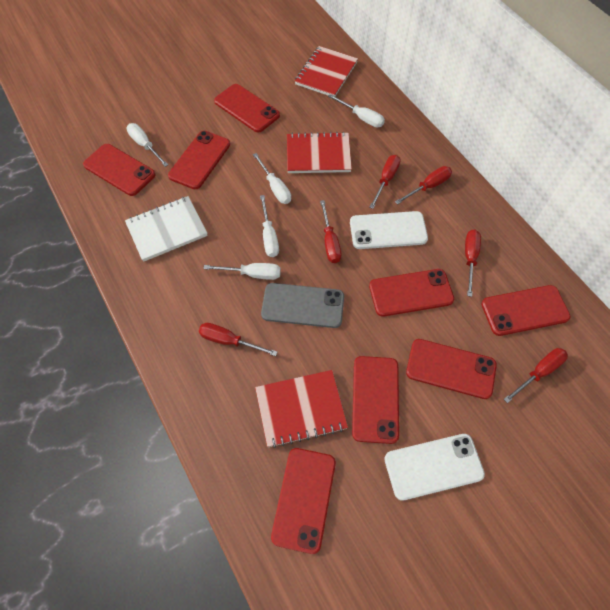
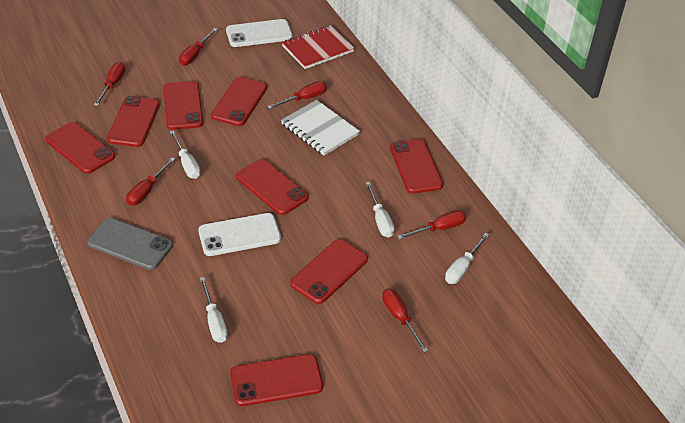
red notebook: 3 -> 1
white screwdriver: 5 -> 4

